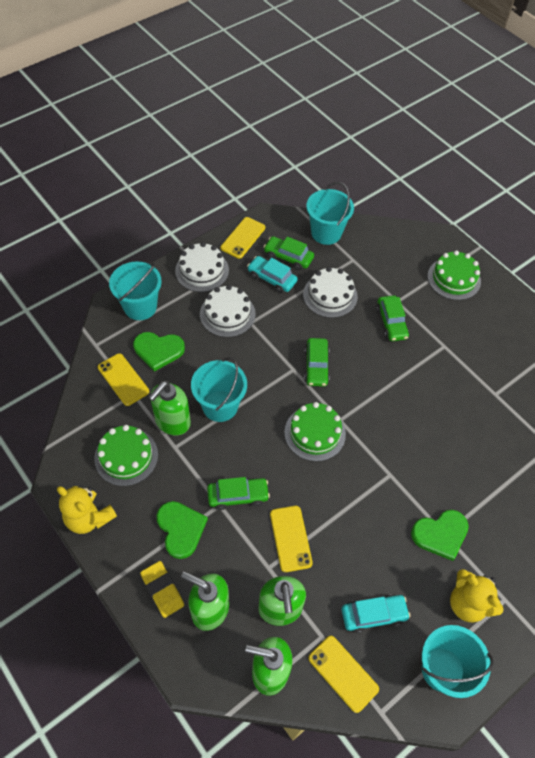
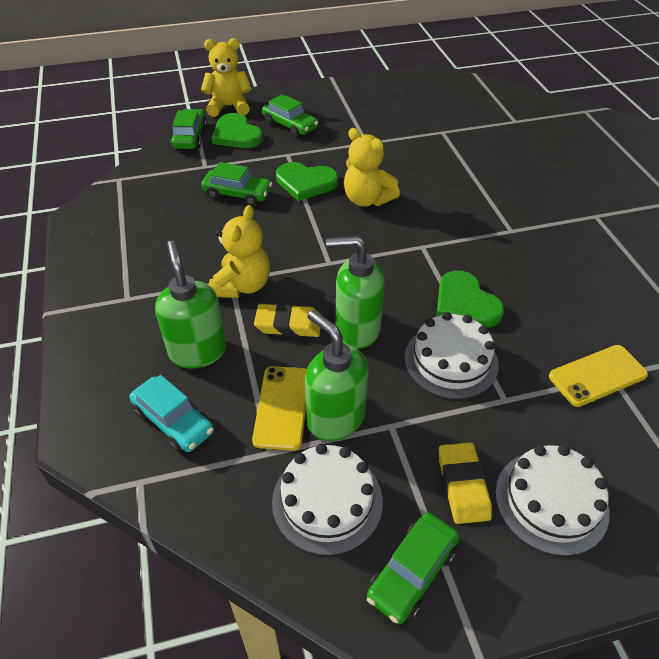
green cake: 3 -> 0
green soap dispenser: 4 -> 3
turquoise bucket: 4 -> 0
turquoise car: 2 -> 1
yellow eraser: 1 -> 2
yellow phone: 4 -> 2
yellow teddy bear: 2 -> 3

